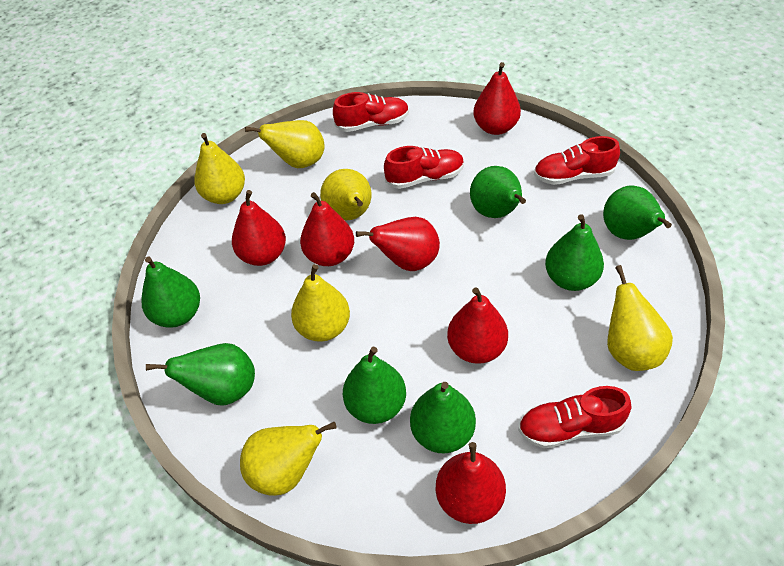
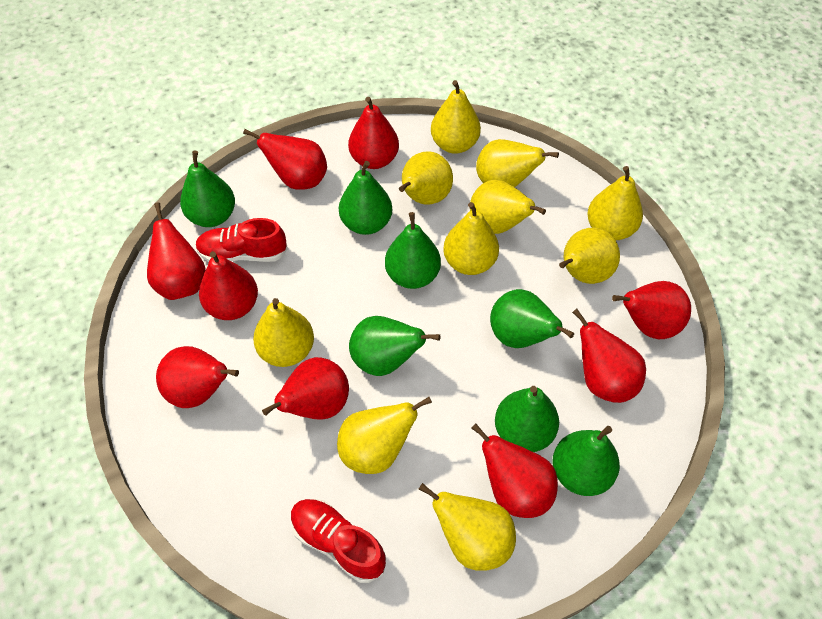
red pear: 6 -> 9
red shoe: 4 -> 2
yellow pear: 6 -> 10

